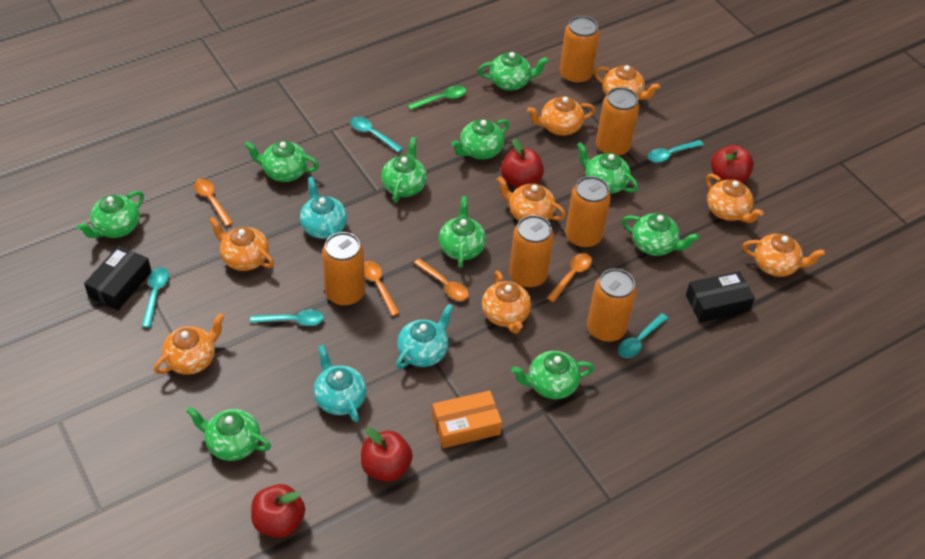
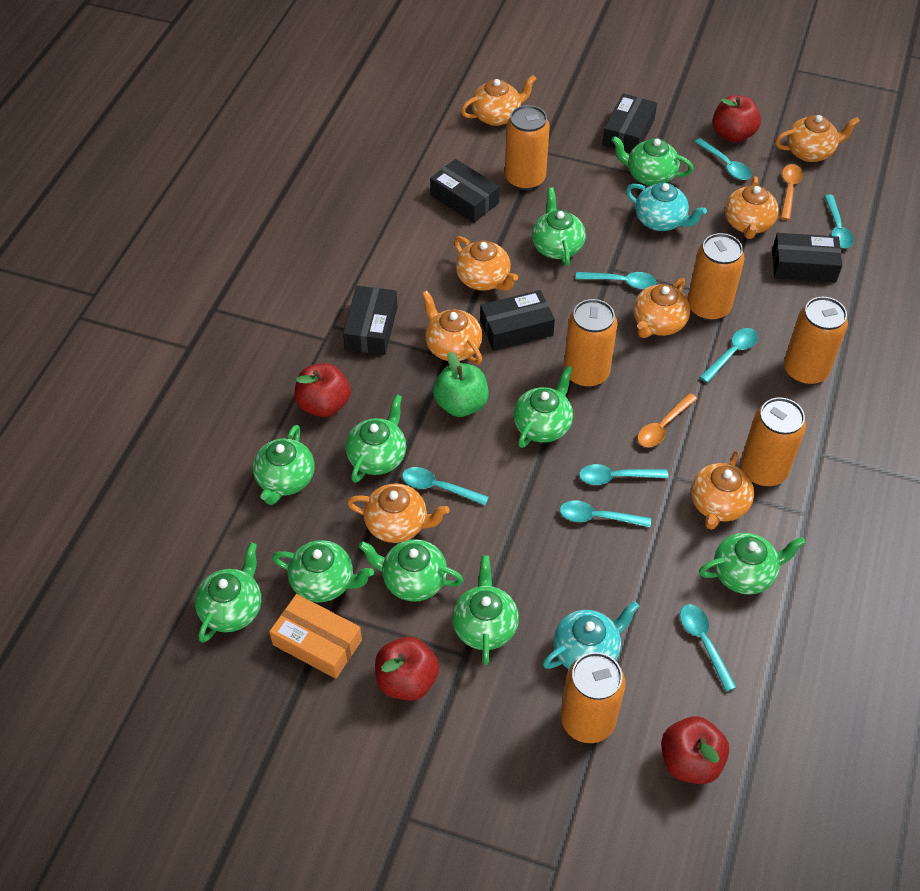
black box: 2 -> 5
green apple: 0 -> 1
green spoon: 1 -> 0
orange spoon: 4 -> 2
turquoise spoon: 5 -> 8
turquoise teapot: 3 -> 2

